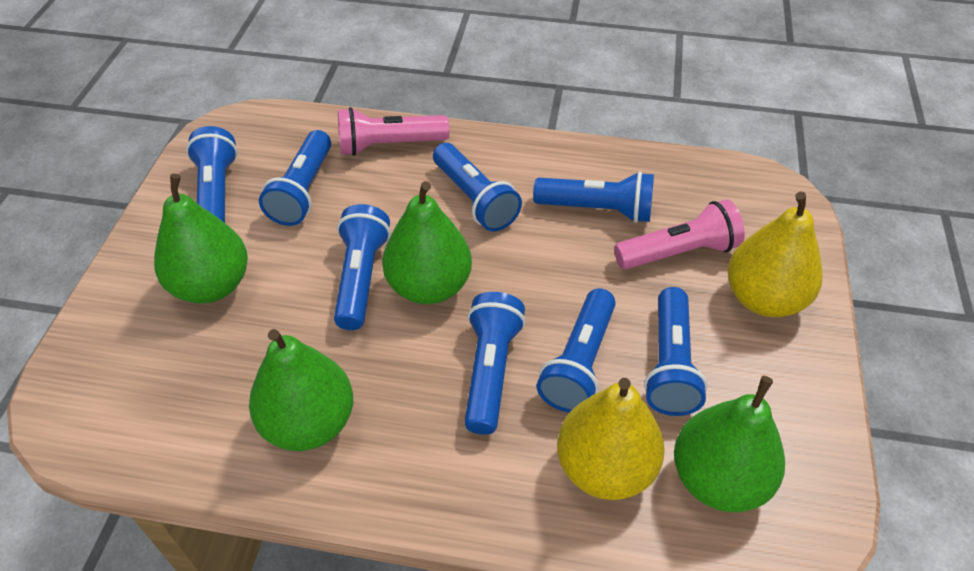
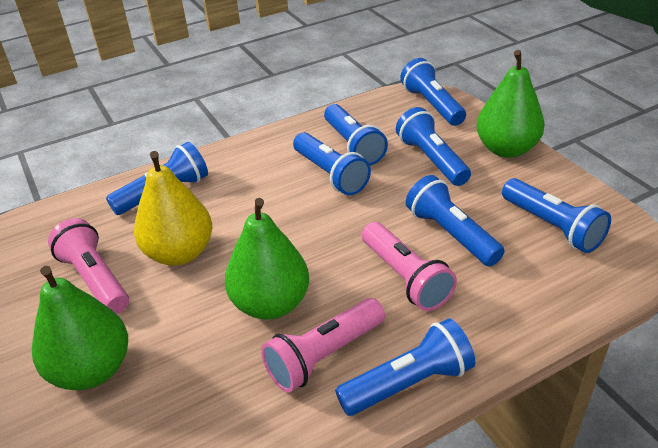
green pear: 4 -> 3
pink flashlight: 2 -> 3
yellow pear: 2 -> 1

